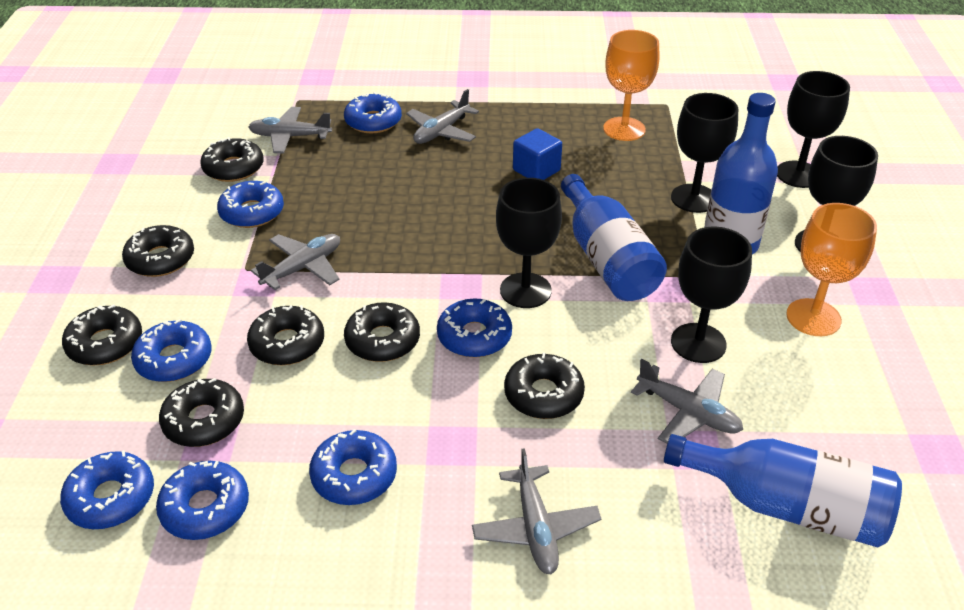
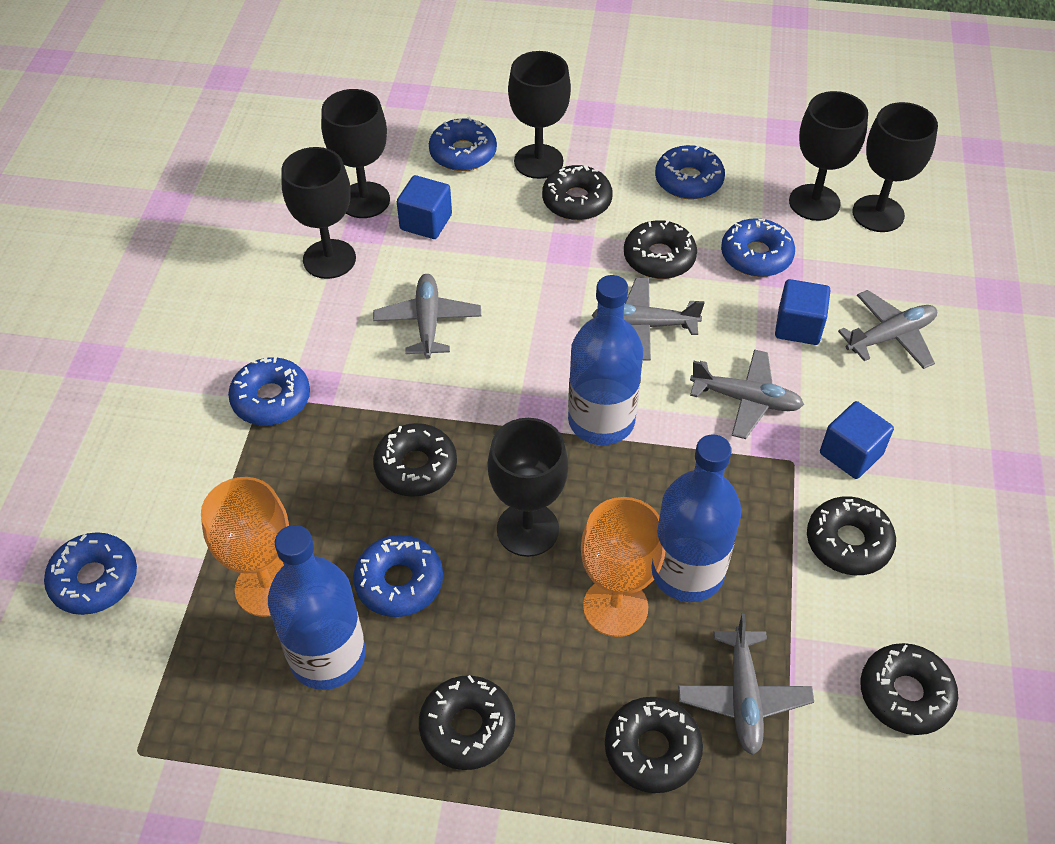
black goblet: 5 -> 6
blue cube: 1 -> 3
blue donut: 7 -> 6

